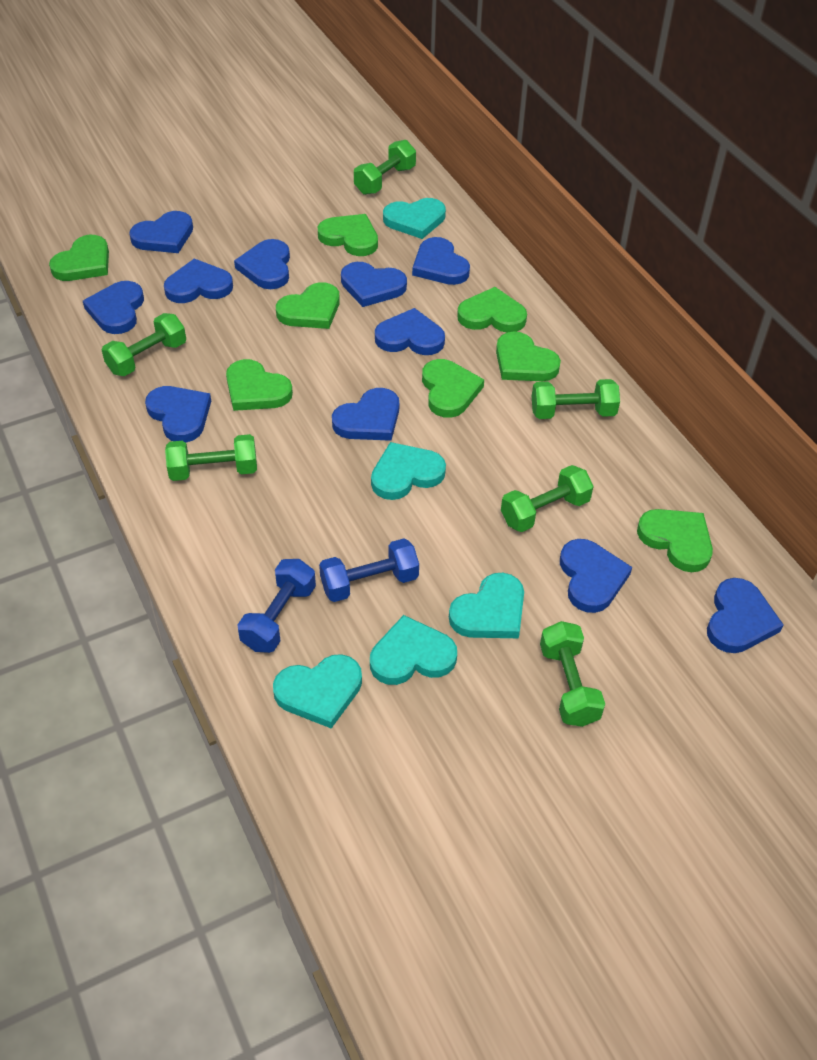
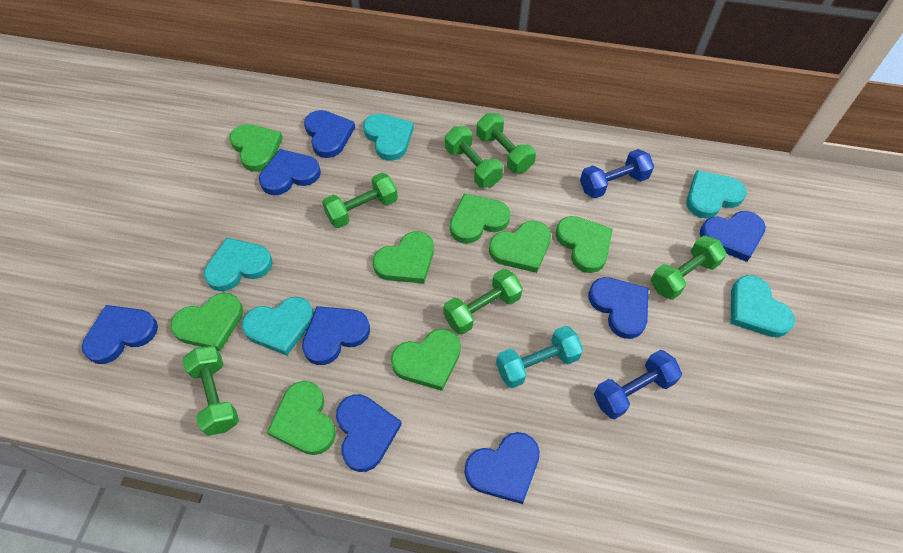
blue heart: 11 -> 8
turquoise dumbbell: 0 -> 1

